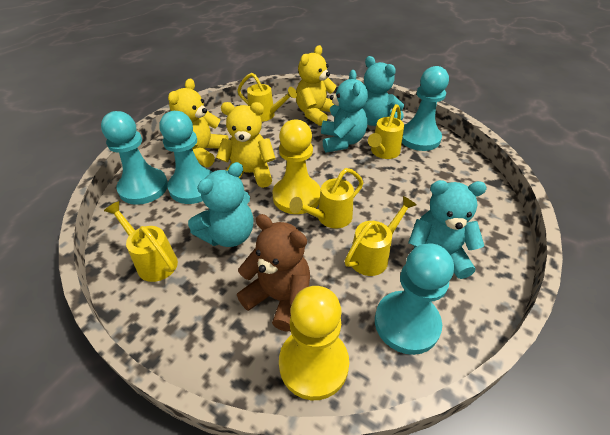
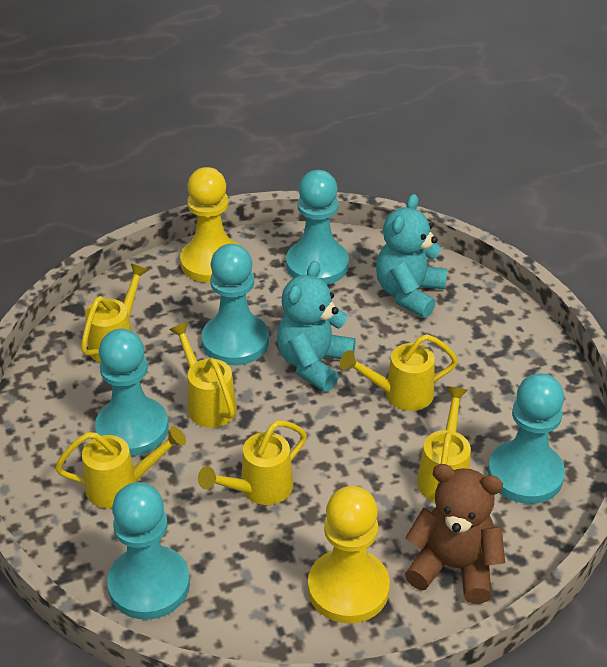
turquoise pawn: 4 -> 5
turquoise teddy bear: 4 -> 2
yellow teddy bear: 3 -> 0
yellow watering can: 5 -> 6

